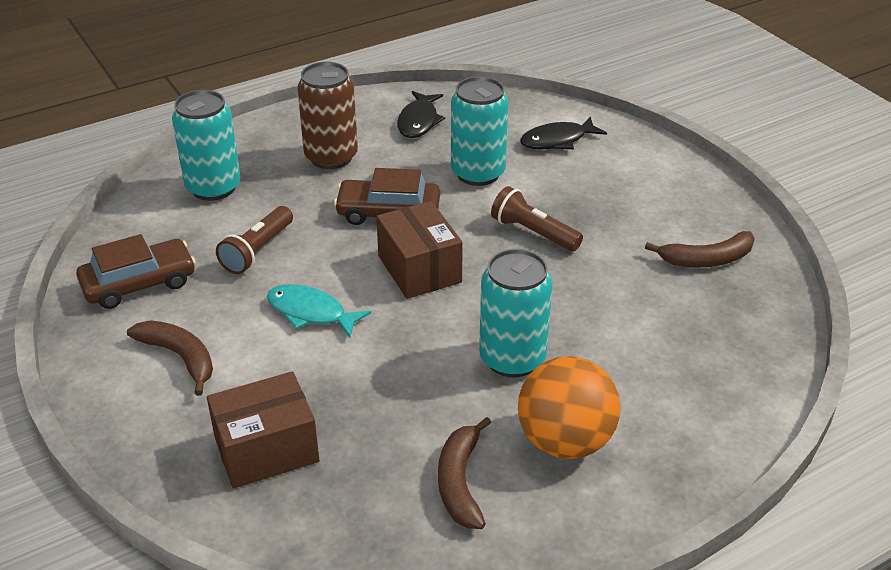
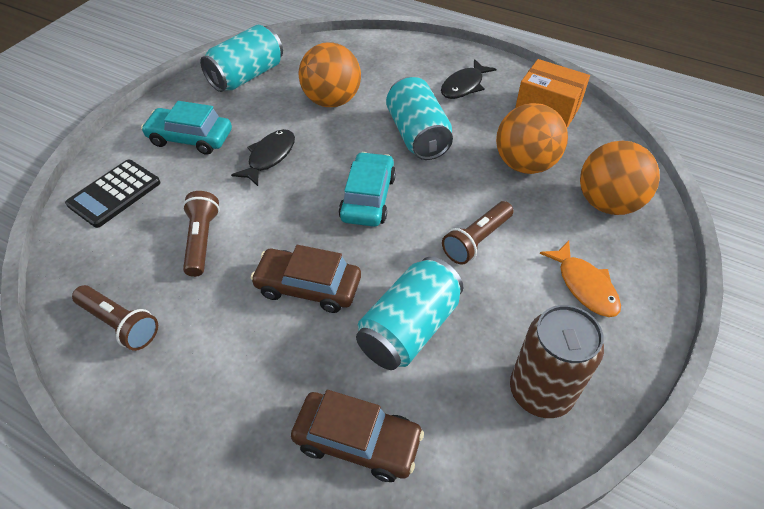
black calculator: 0 -> 1
brown banana: 3 -> 0
brown box: 2 -> 0
brown flashlight: 2 -> 3
orange ball: 1 -> 3
orange box: 0 -> 1
orange fish: 0 -> 1
turquoise car: 0 -> 2
turquoise fish: 1 -> 0

